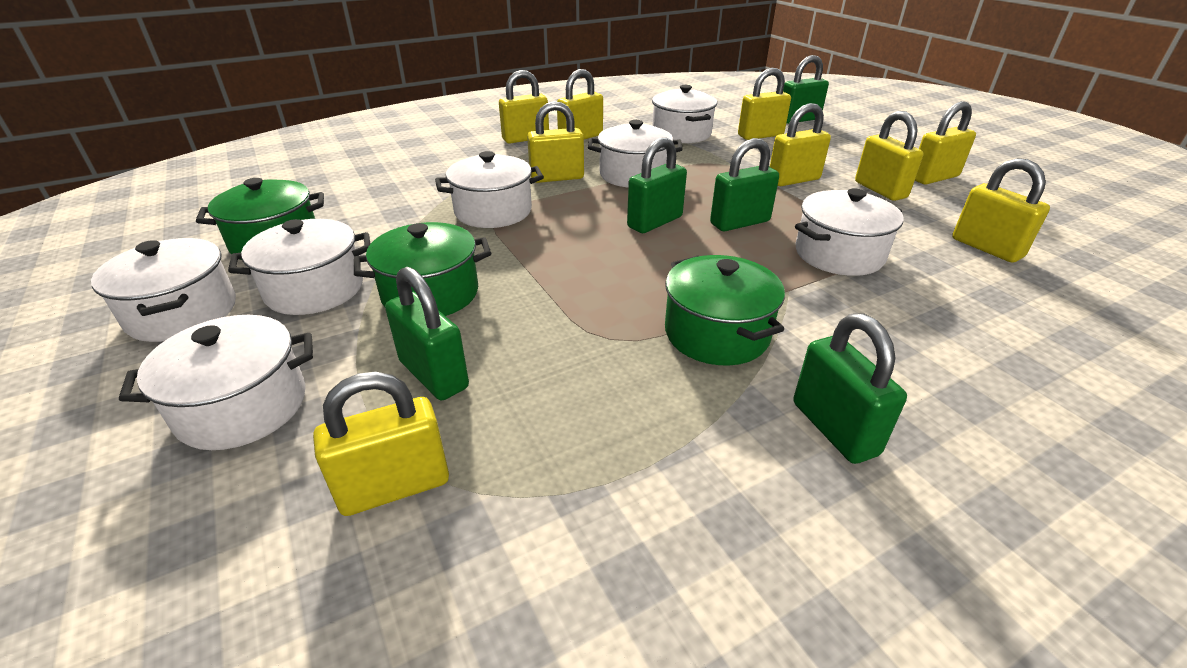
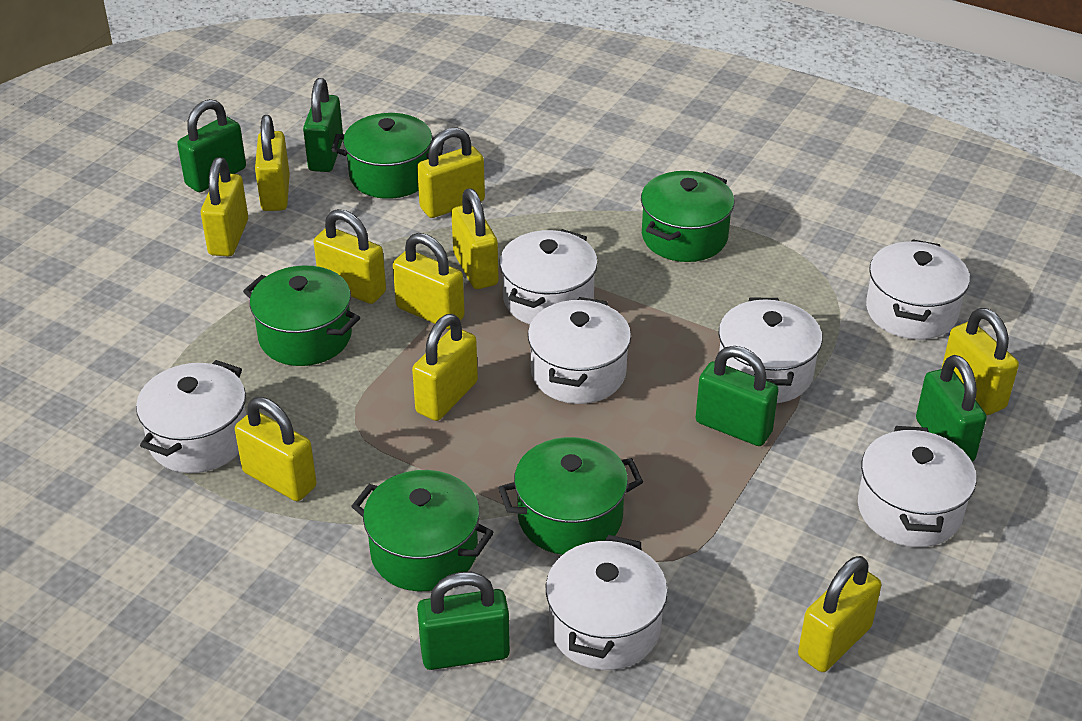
green pot: 3 -> 5
yellow padlock: 9 -> 10

